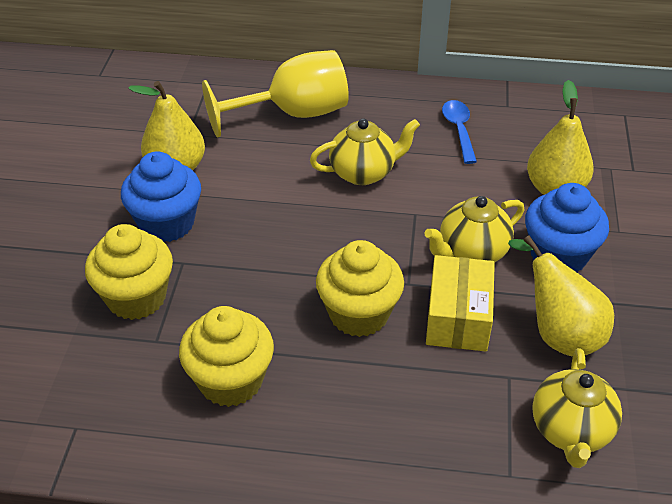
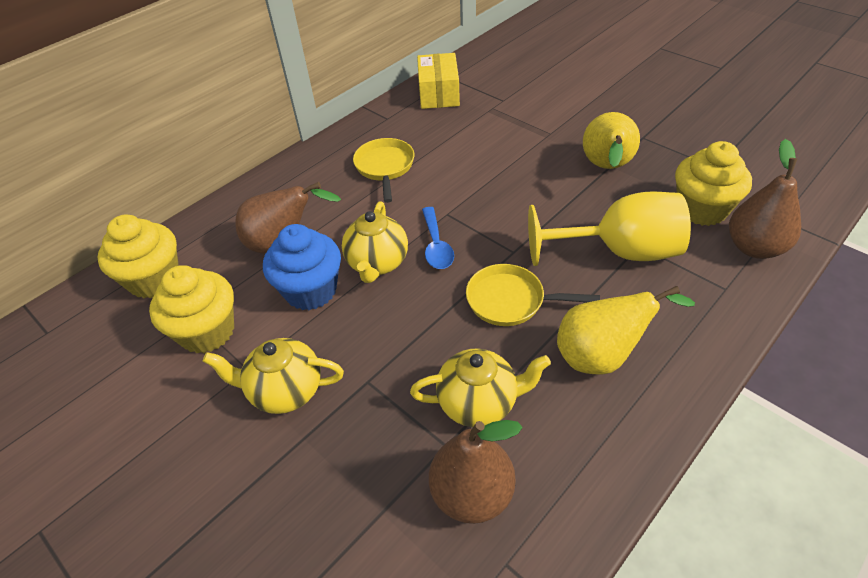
blue cupcake: 2 -> 1
brown pear: 0 -> 3
yellow pan: 0 -> 2
yellow pear: 3 -> 2

